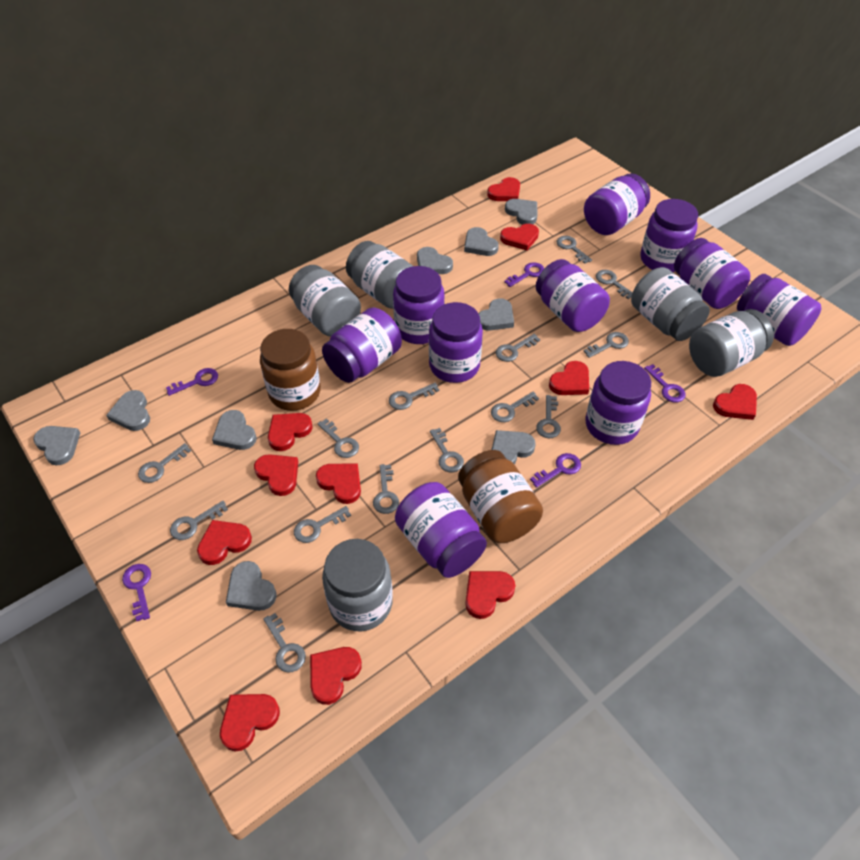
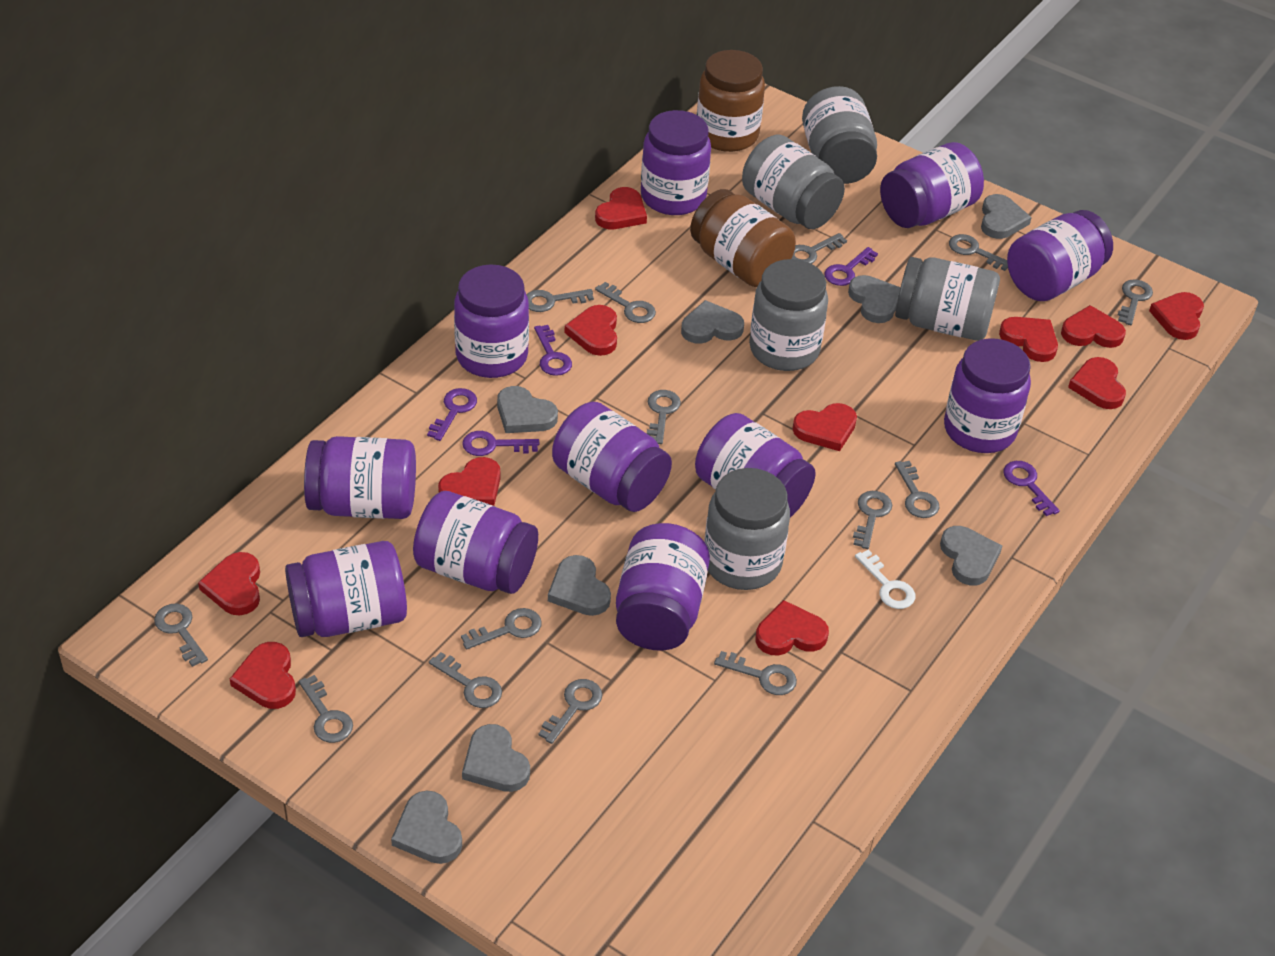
grey heart: 9 -> 8
purple jar: 10 -> 11
white key: 0 -> 1

